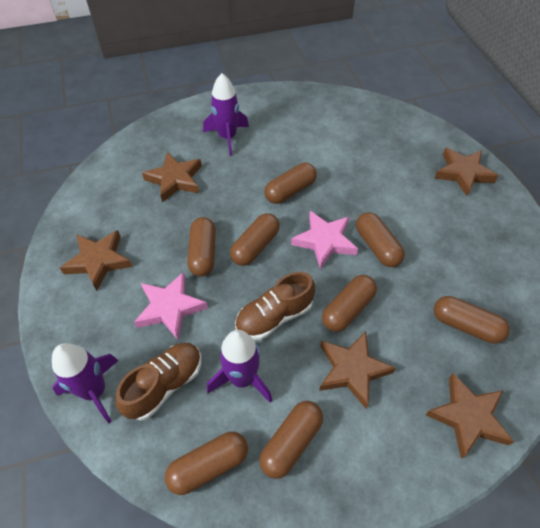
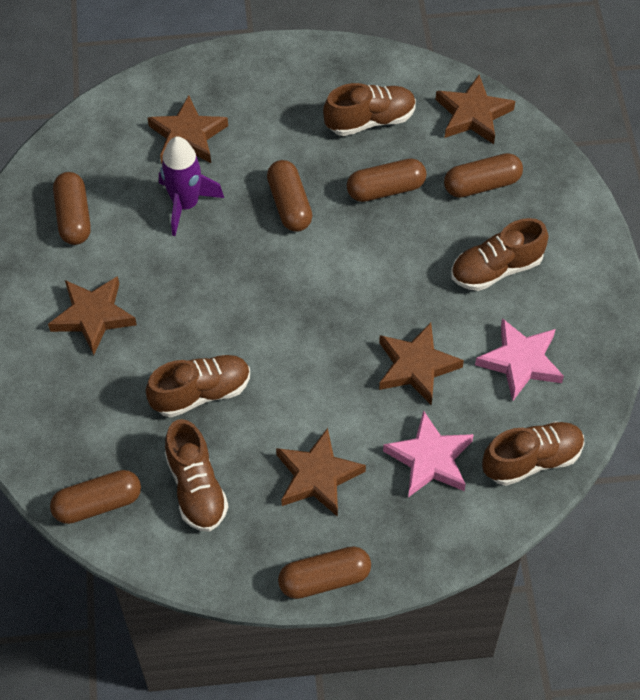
brown capsule: 8 -> 6
brown shoe: 2 -> 5
purple rocket: 3 -> 1

